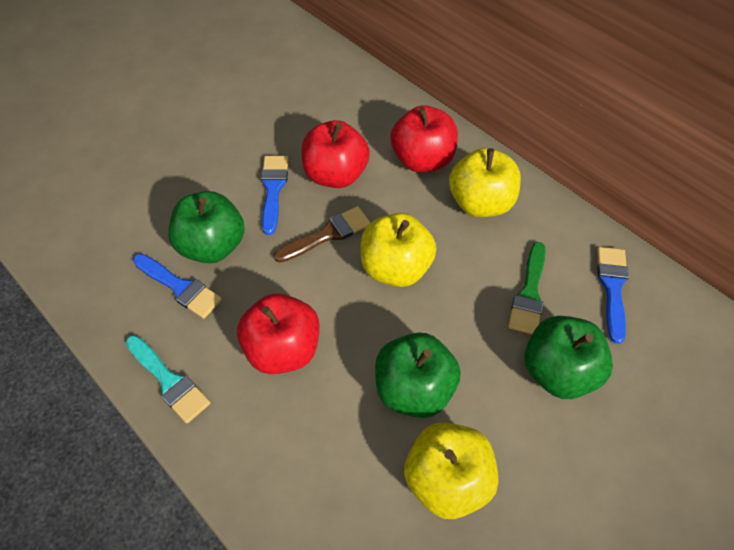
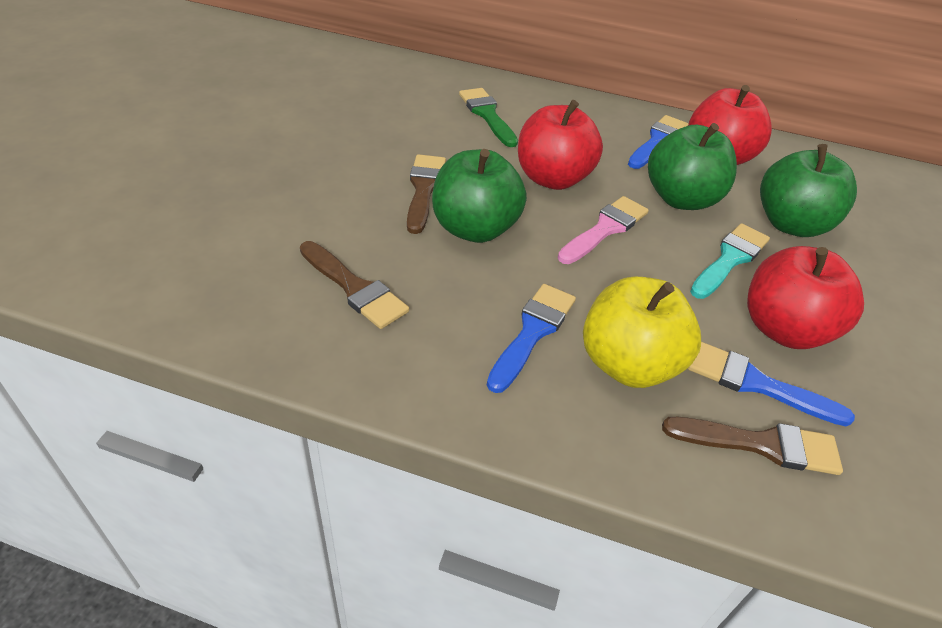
brown brush: 1 -> 3
pink brush: 0 -> 1
yellow apple: 3 -> 1

